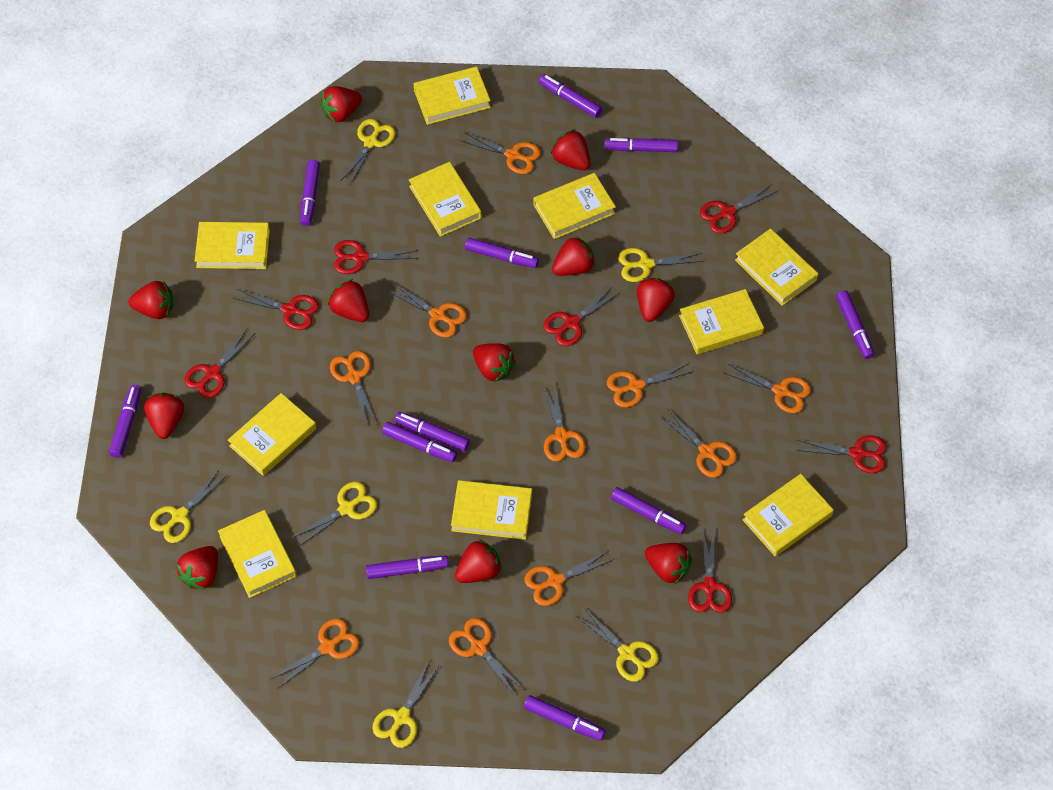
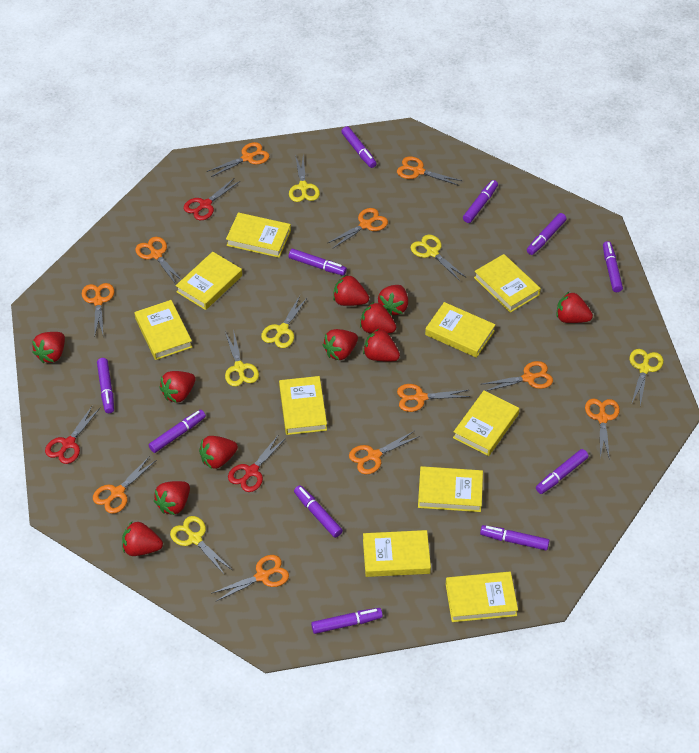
orange scissors: 10 -> 11
red scissors: 7 -> 3

